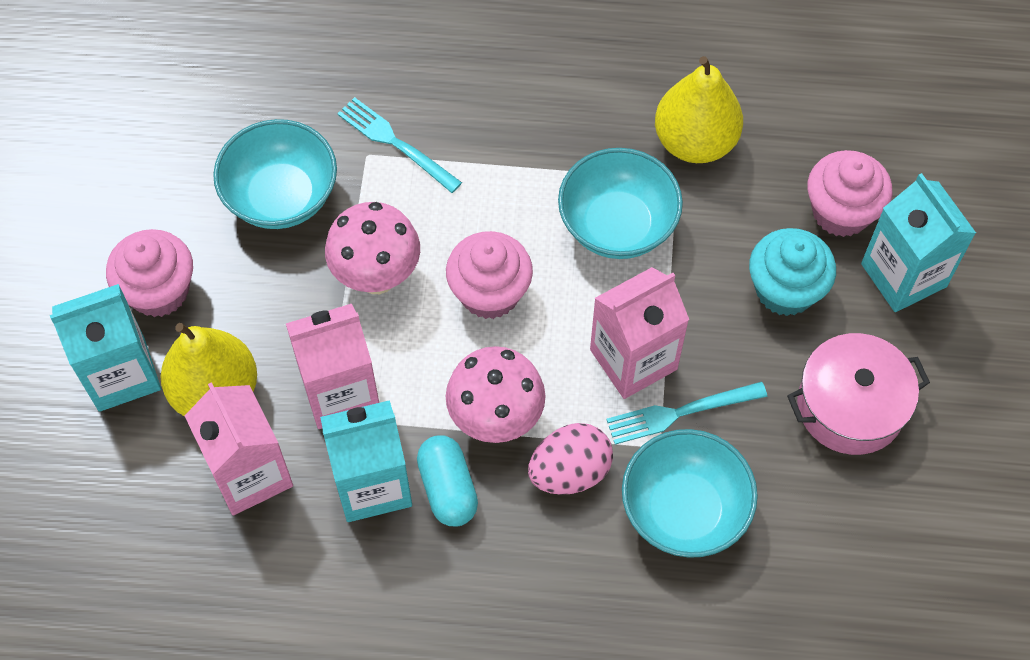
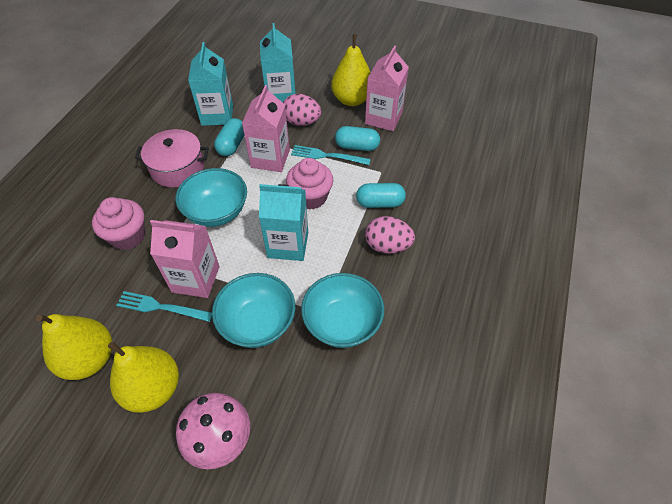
pink cupcake: 3 -> 2
pink egg: 1 -> 2
pink mushroom: 2 -> 1
turquoise capsule: 1 -> 3
turquoise cupcake: 1 -> 0
yellow pear: 2 -> 3

